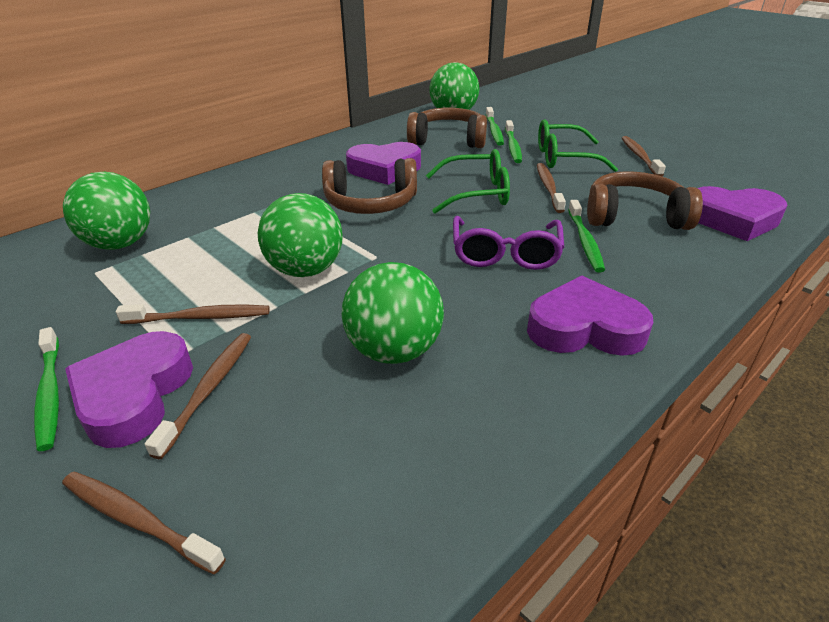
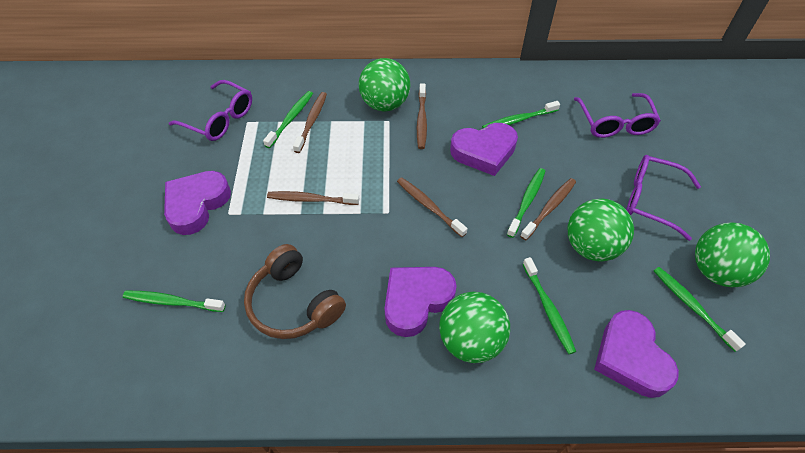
brown headphones: 3 -> 1
green glasses: 2 -> 0
green toothbrush: 4 -> 6
purple glasses: 1 -> 3

